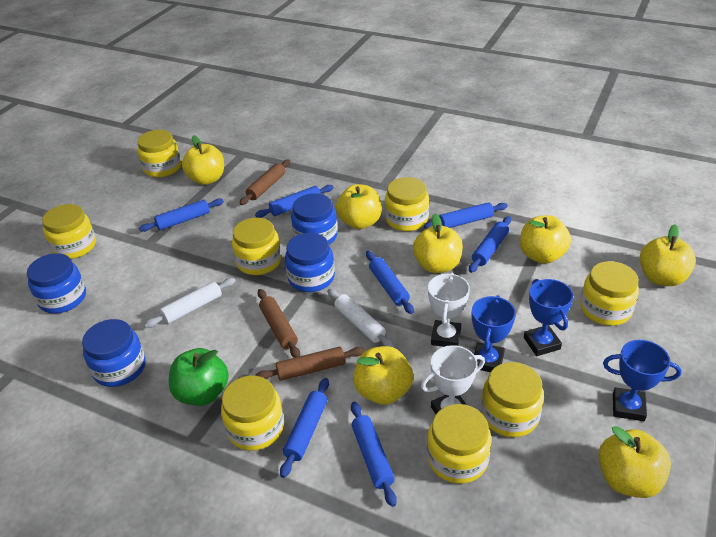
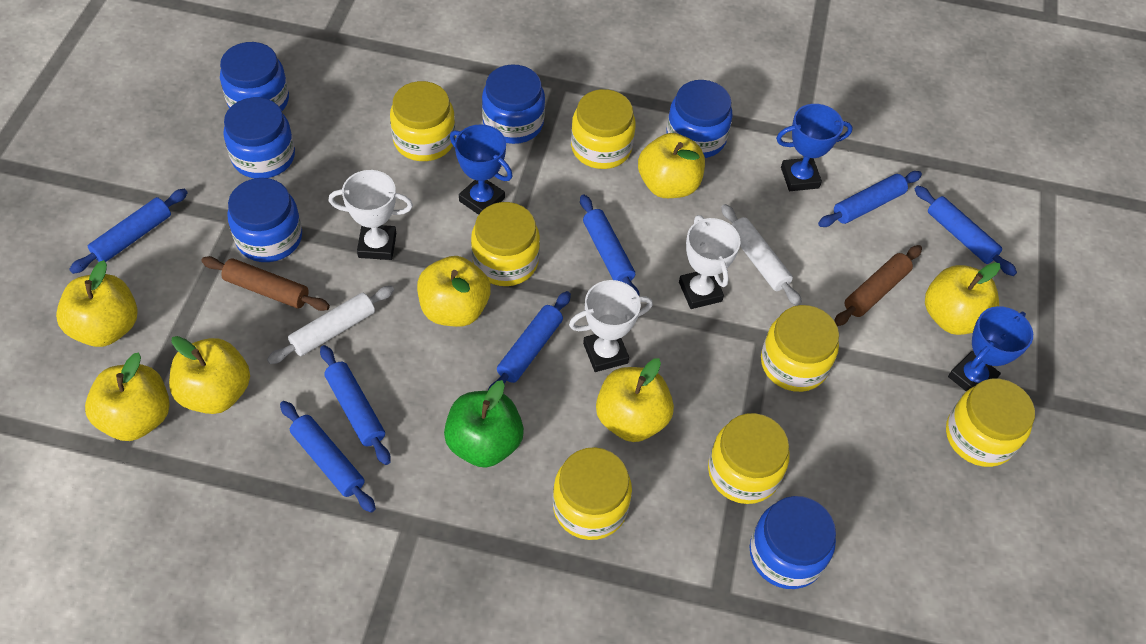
blue jar: 4 -> 6
brown rolling pin: 3 -> 2
white trophy: 2 -> 3
yellow jar: 8 -> 7

